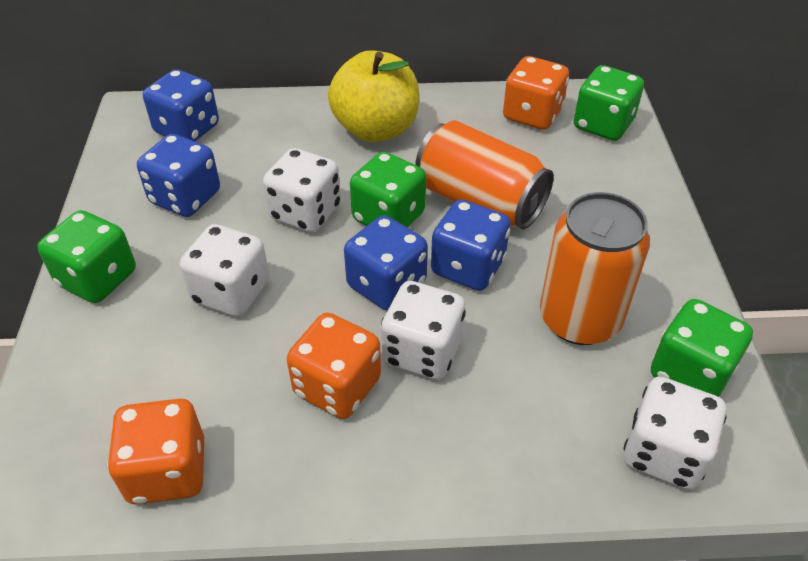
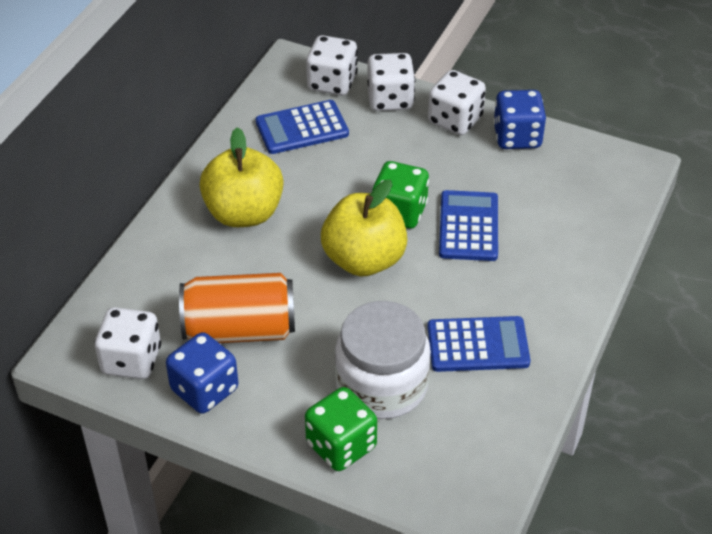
blue calculator: 0 -> 3
blue dice: 4 -> 2
green dice: 4 -> 2
orange can: 2 -> 1
orange dice: 3 -> 0
white jar: 0 -> 1
yellow apple: 1 -> 2

